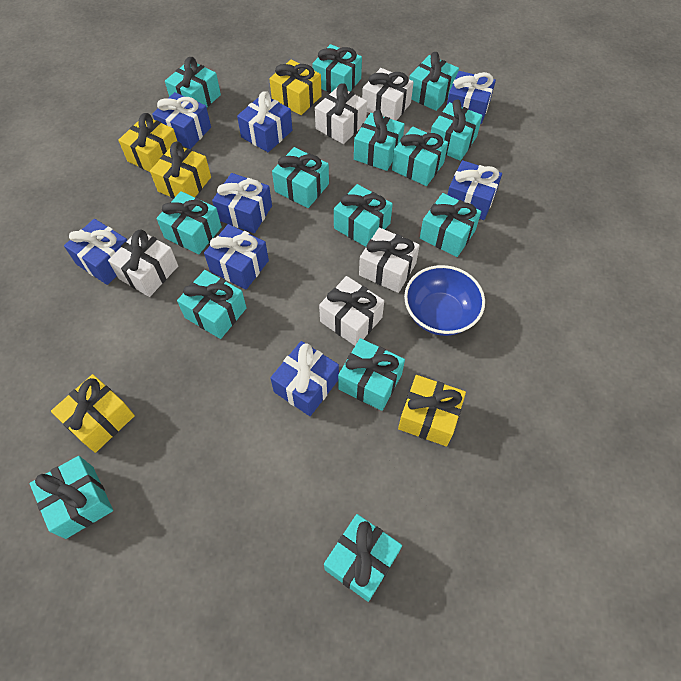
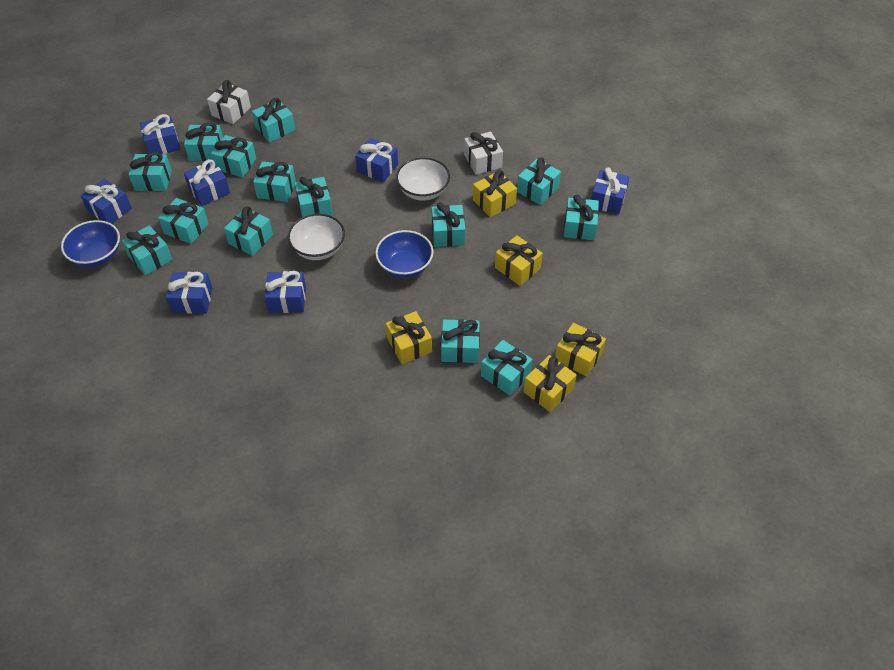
blue bowl: 1 -> 2
blue gift: 8 -> 7
white bowl: 0 -> 2
white gift: 5 -> 2

